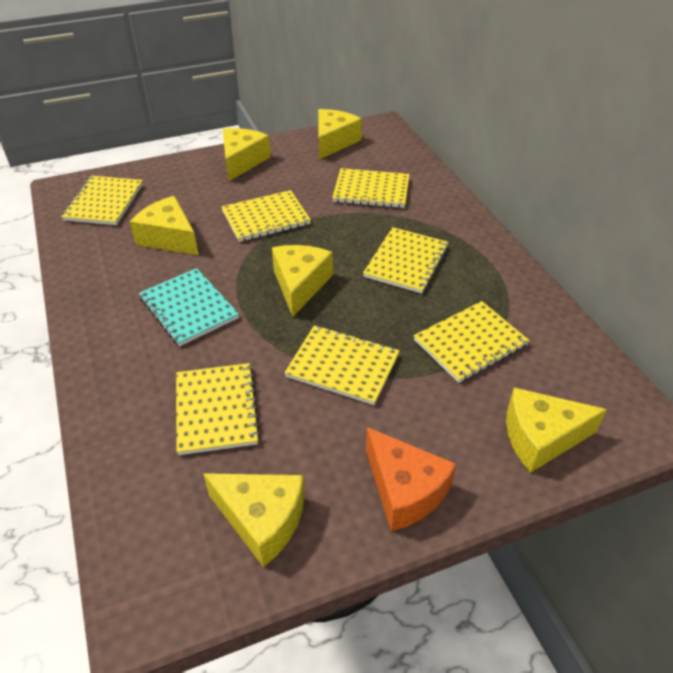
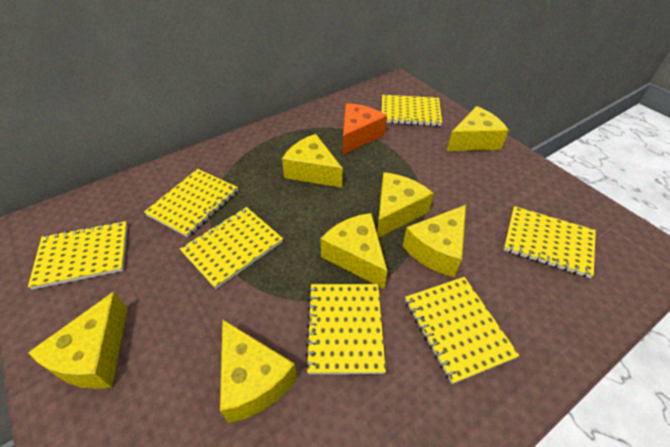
turquoise notebook: 1 -> 0
yellow cheese: 6 -> 7

